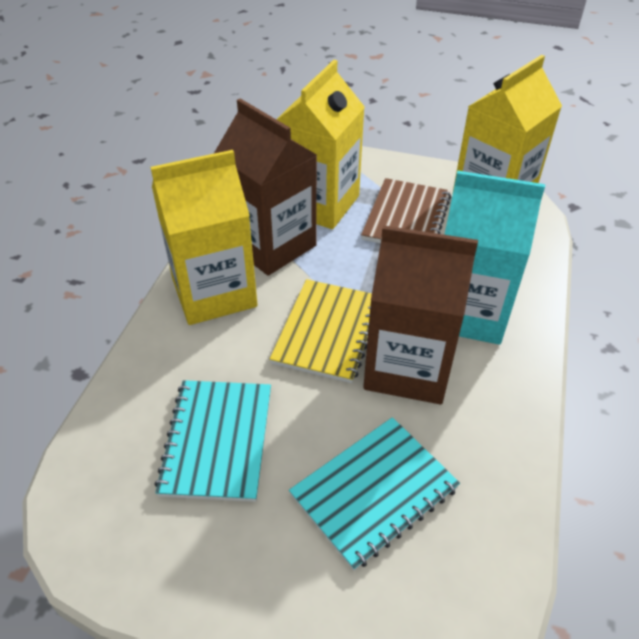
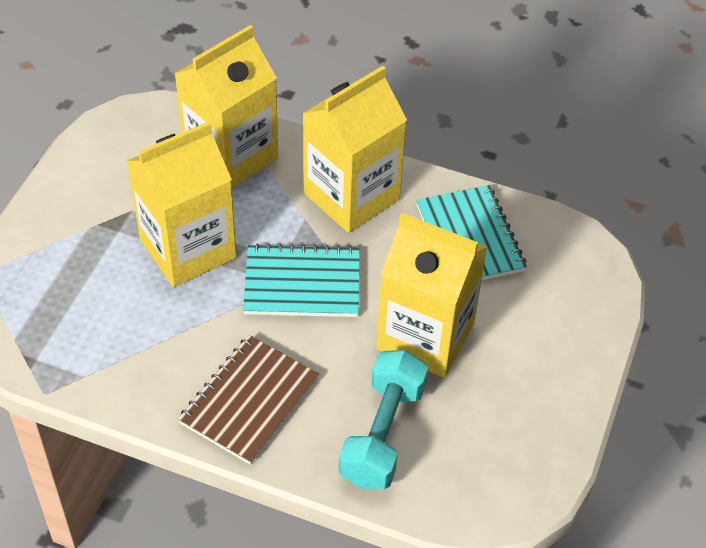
brown carton: 2 -> 0
turquoise carton: 1 -> 0
turquoise dumbbell: 0 -> 1
yellow carton: 3 -> 4
yellow notebook: 1 -> 0

